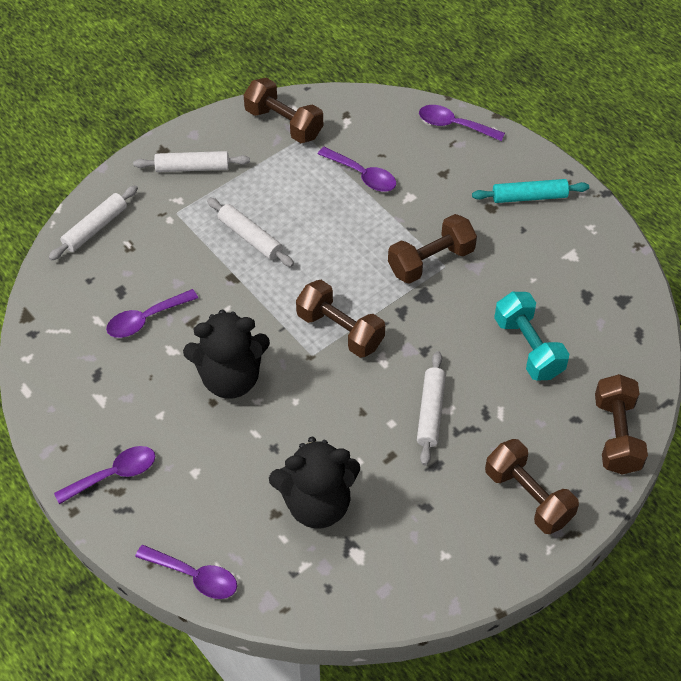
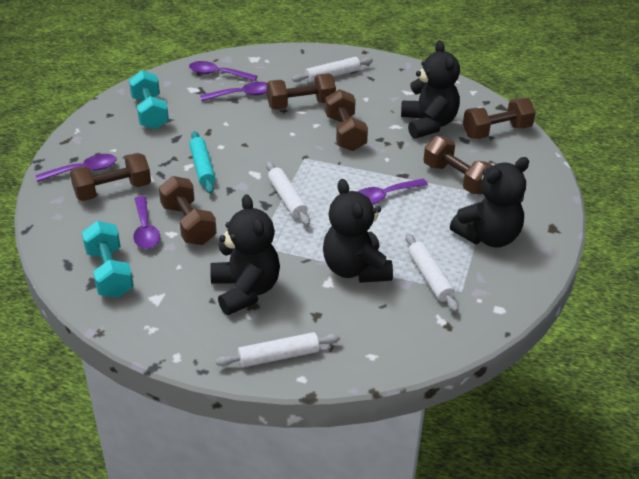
black teddy bear: 2 -> 4
brown dumbbell: 5 -> 6
turquoise dumbbell: 1 -> 2

